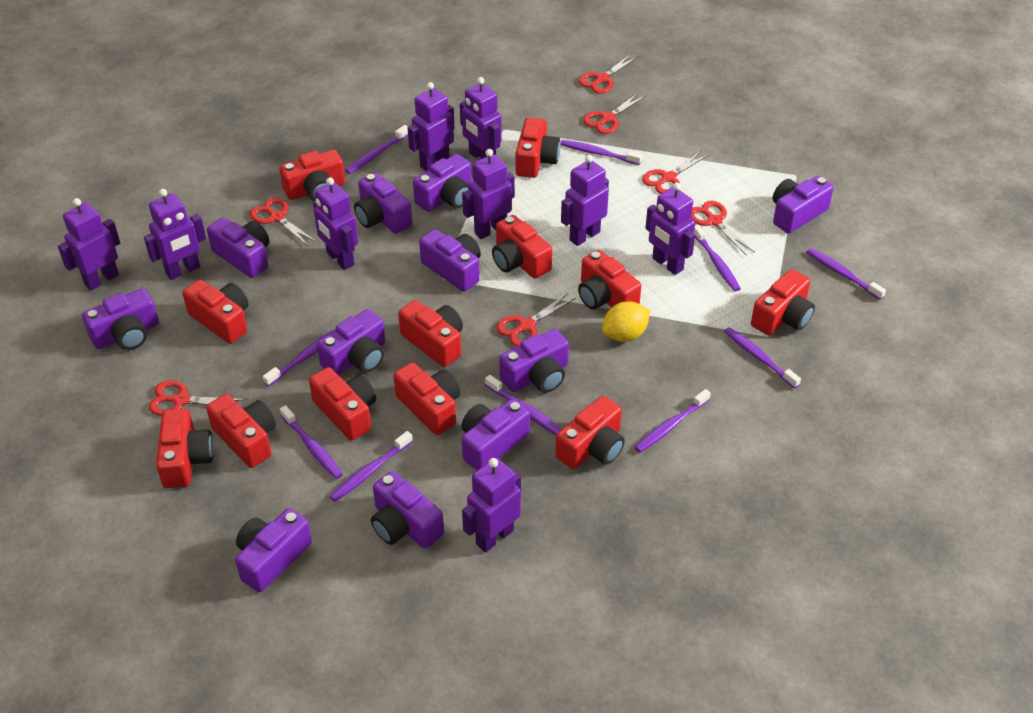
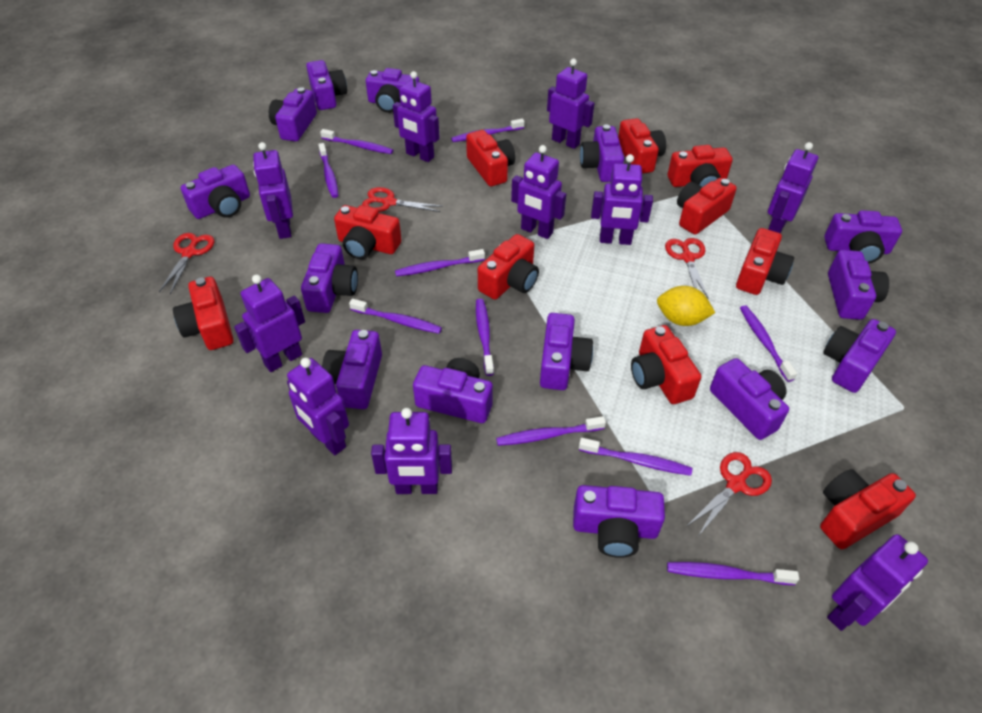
purple camera: 11 -> 14
purple robot: 9 -> 10
red camera: 12 -> 10
red scissors: 7 -> 4

